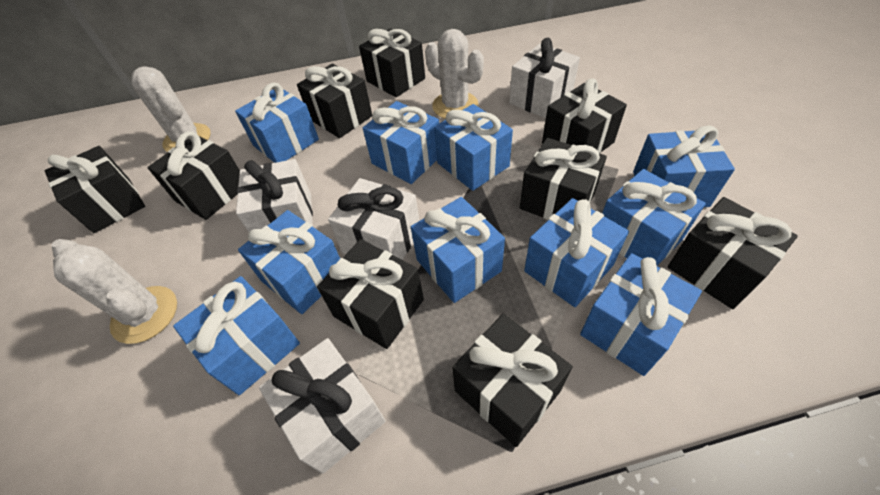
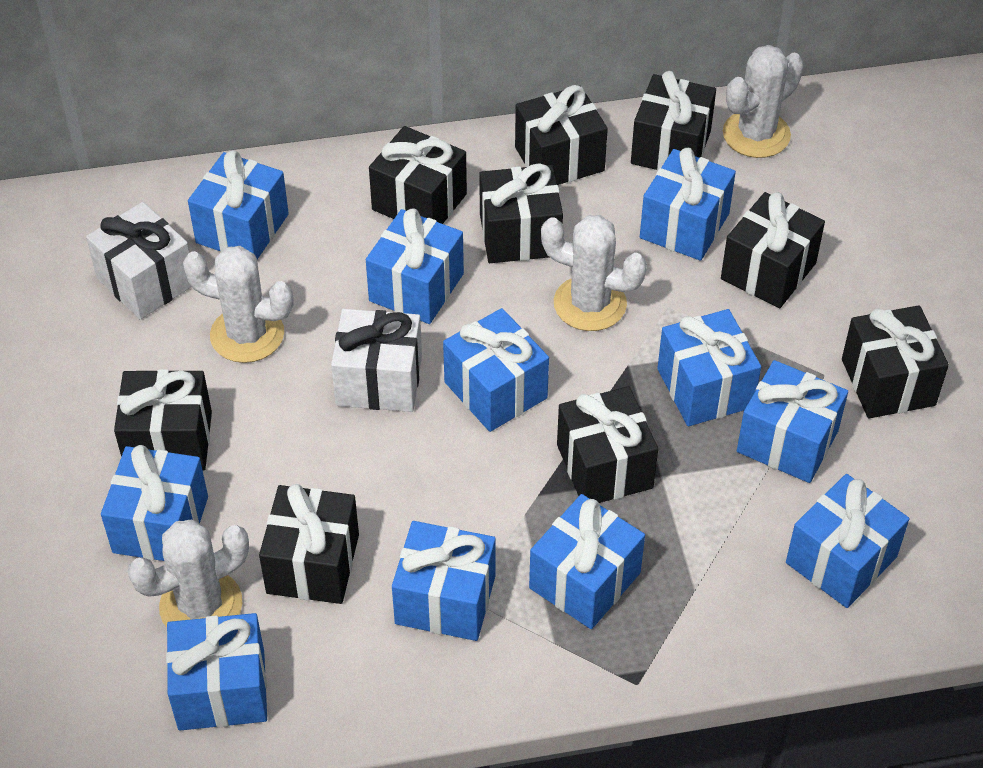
blue gift: 10 -> 11
white cactus: 3 -> 4
white gift: 4 -> 2

